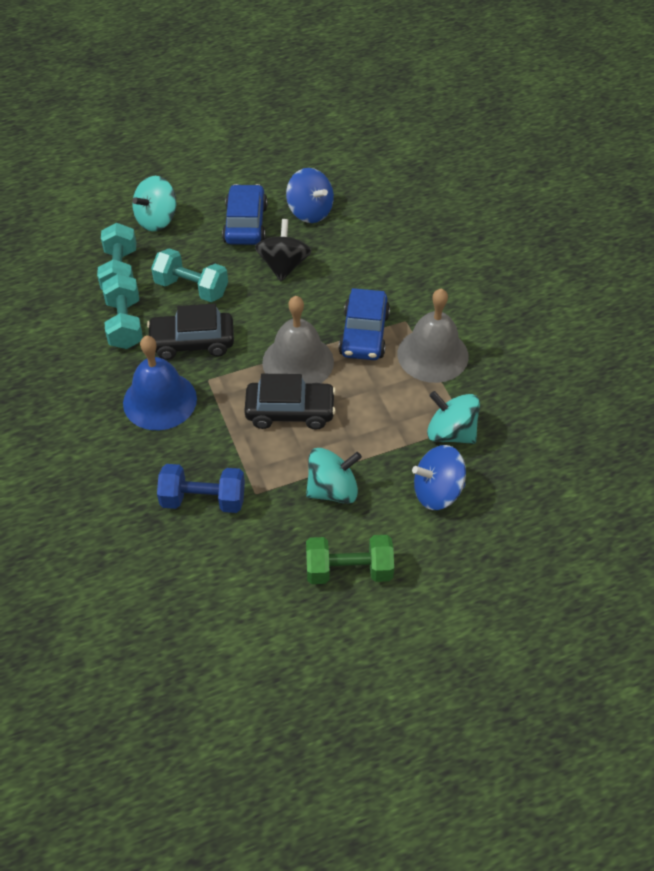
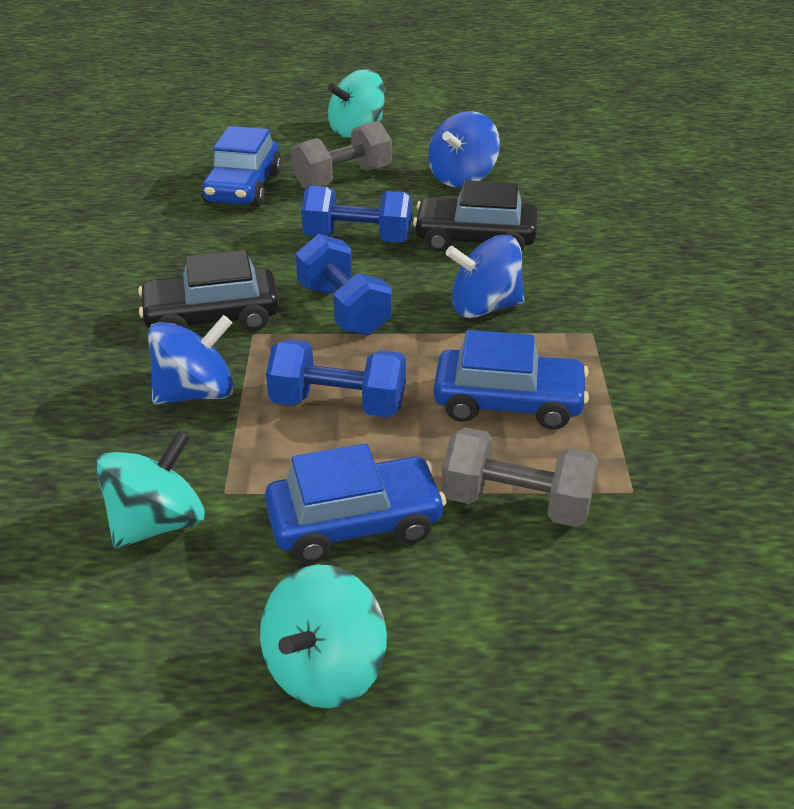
black spinning top: 1 -> 0
blue bell: 1 -> 0
blue car: 2 -> 3
blue dumbbell: 1 -> 3
blue spinning top: 2 -> 3
green dumbbell: 1 -> 0
grey bell: 2 -> 0
grey dumbbell: 0 -> 2
turquoise dumbbell: 3 -> 0

